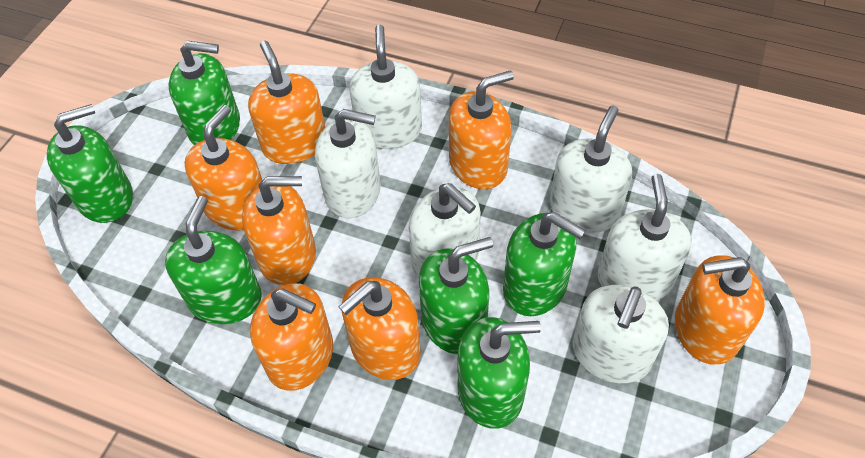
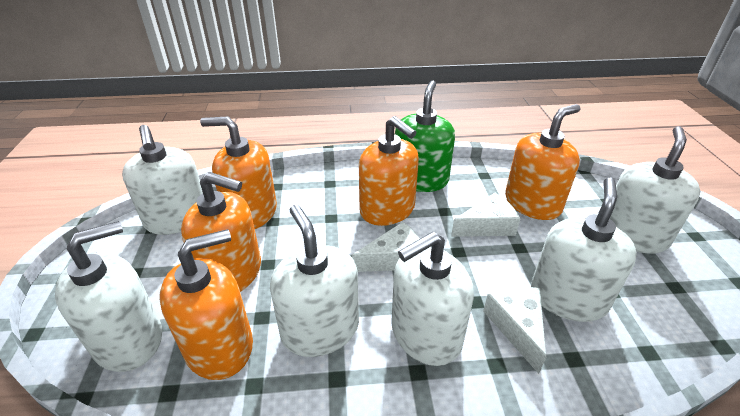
green soap dispenser: 6 -> 1
orange soap dispenser: 7 -> 5
white cheese: 0 -> 3

